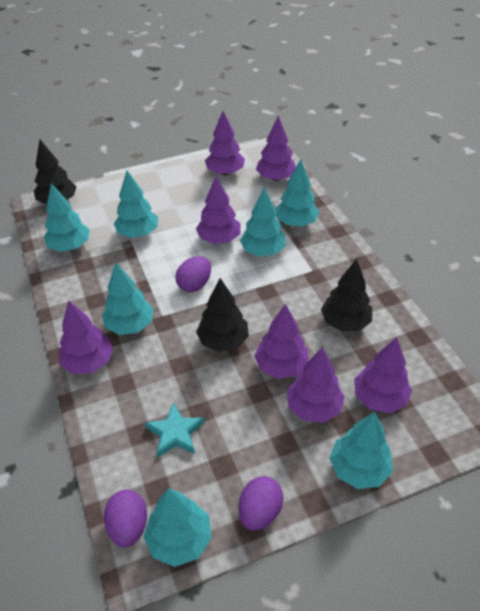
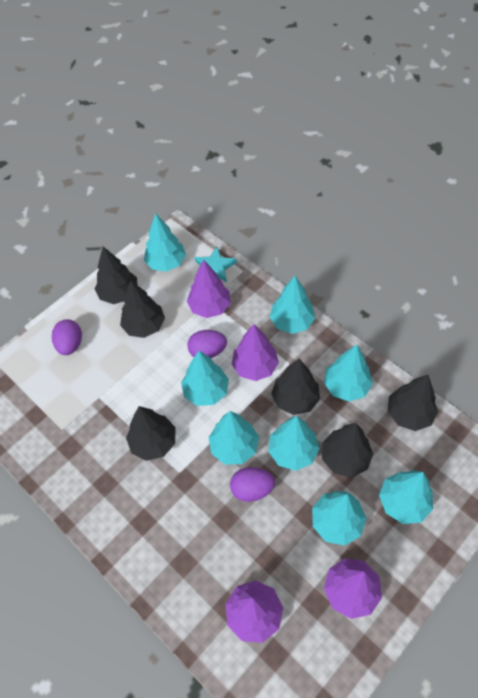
black tree: 3 -> 6
purple tree: 7 -> 4
turquoise tree: 7 -> 8

